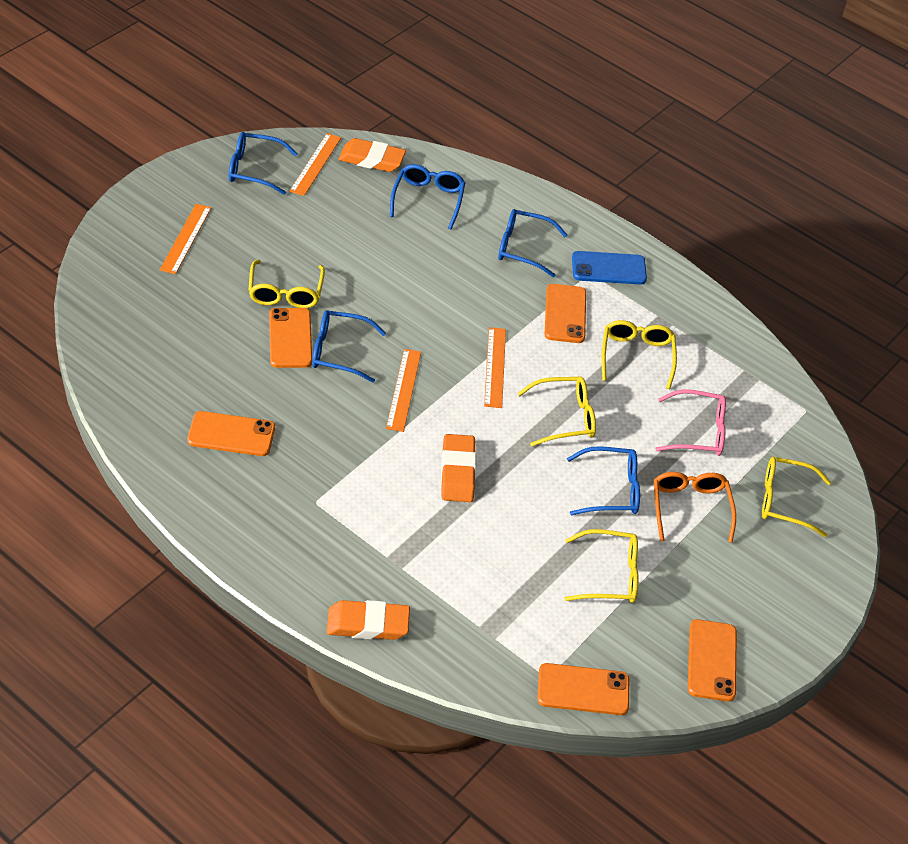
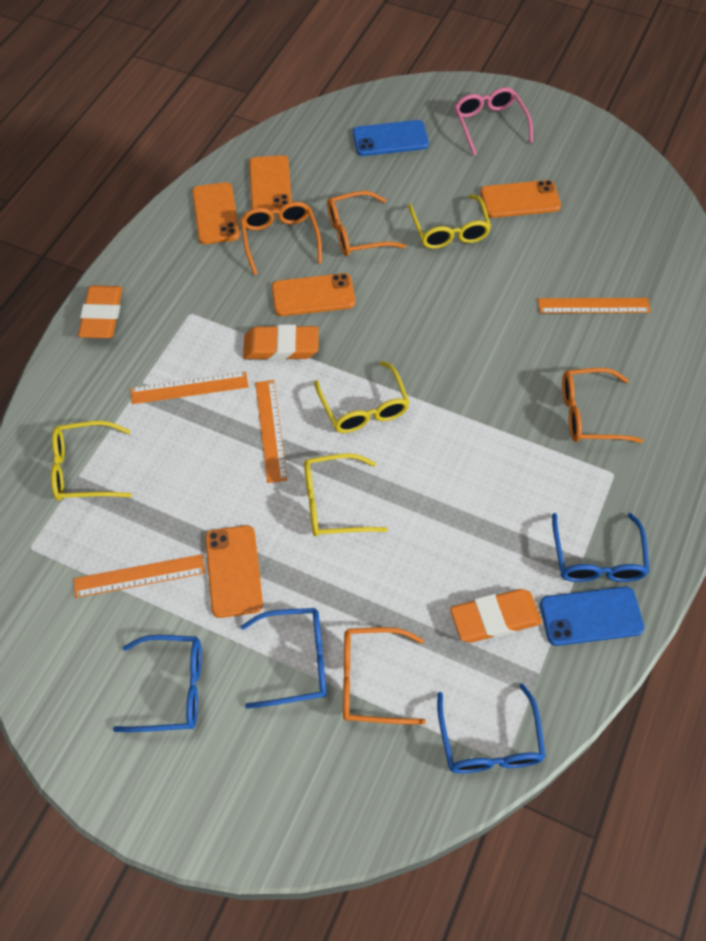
blue glasses: 5 -> 4
blue phone: 1 -> 2
orange glasses: 1 -> 4
yellow glasses: 5 -> 4

